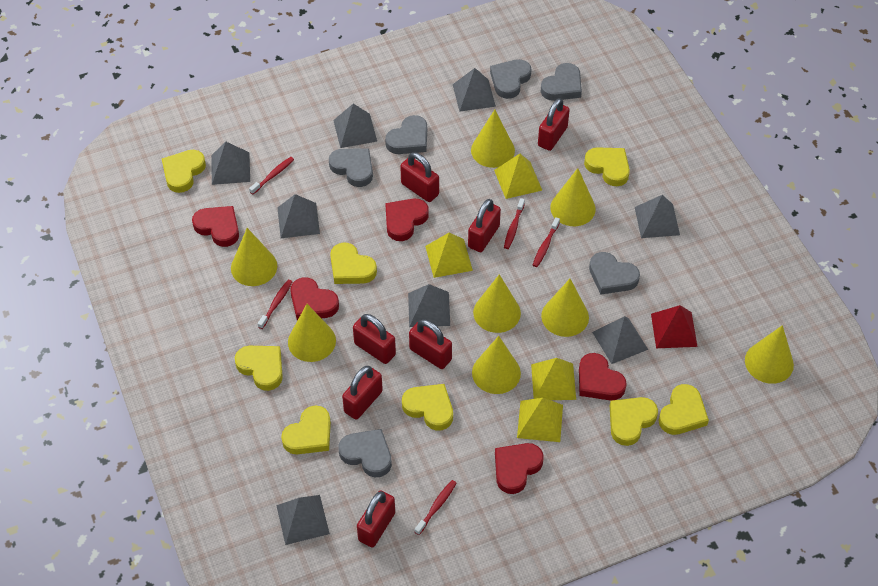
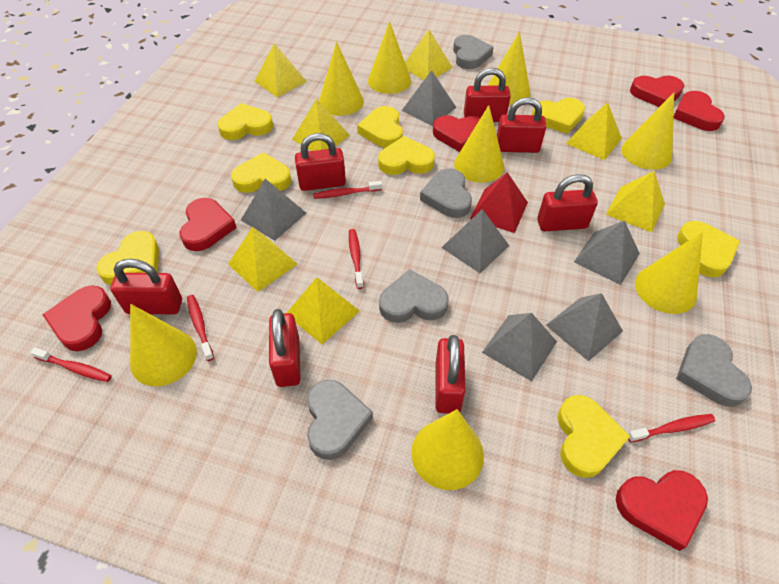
grey heart: 6 -> 5
grey pyramid: 8 -> 6
red heart: 5 -> 6
yellow pyramid: 4 -> 7

